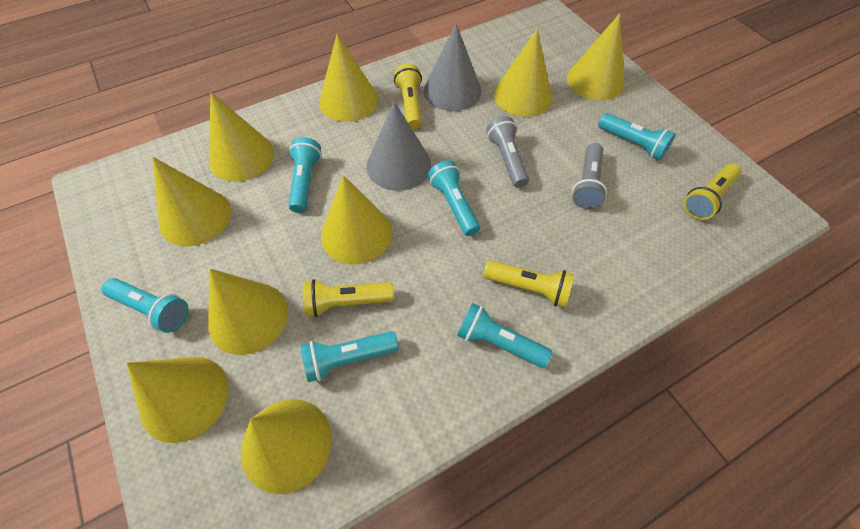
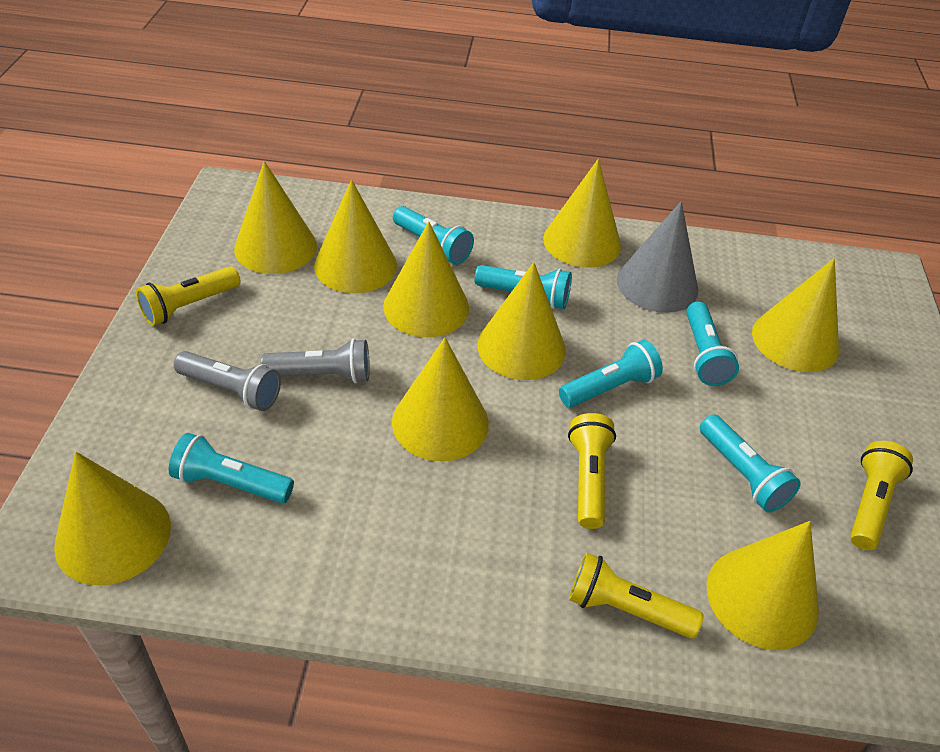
grey cone: 2 -> 1

